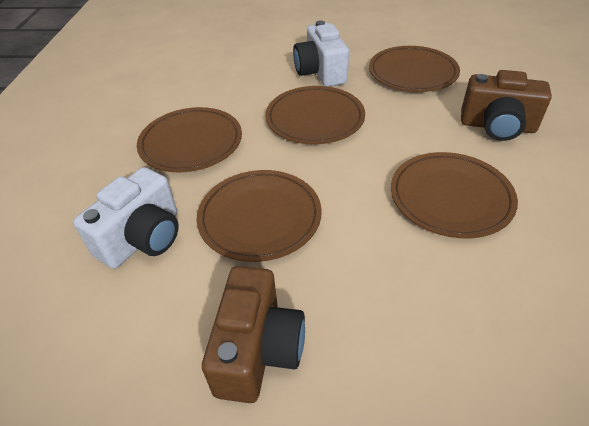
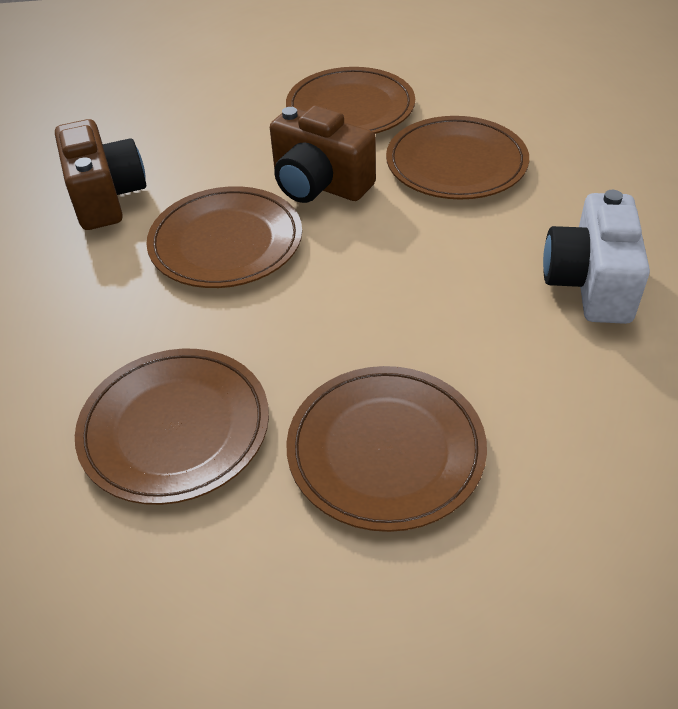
white camera: 2 -> 1

